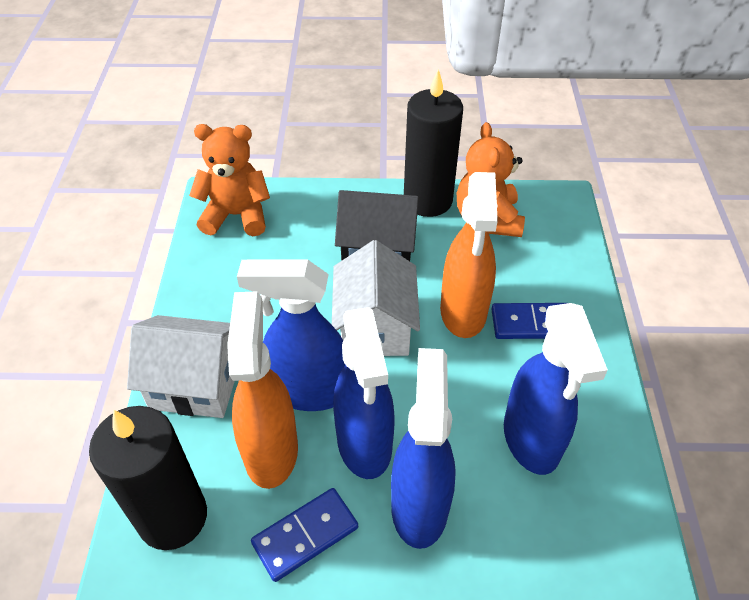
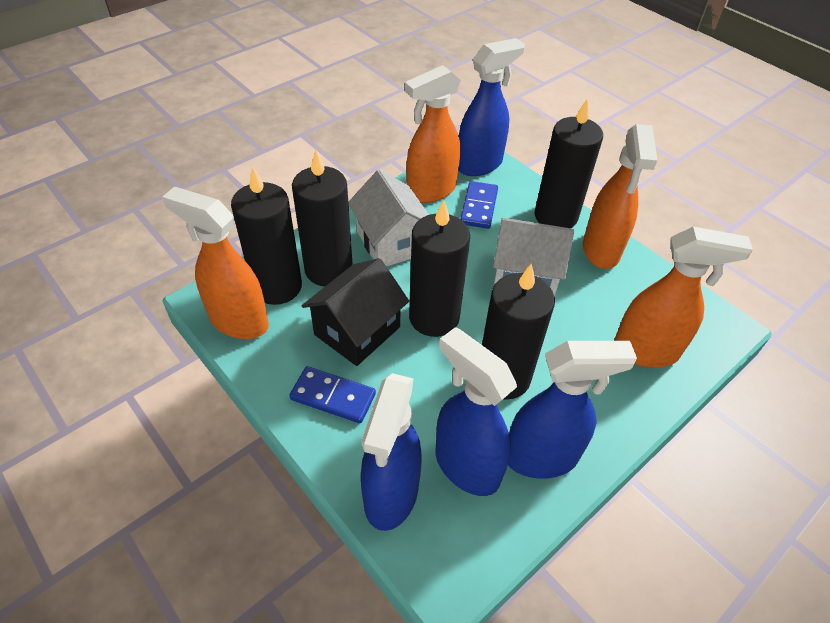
black candle: 2 -> 5
orange spray bottle: 2 -> 4
orange teddy bear: 2 -> 0

